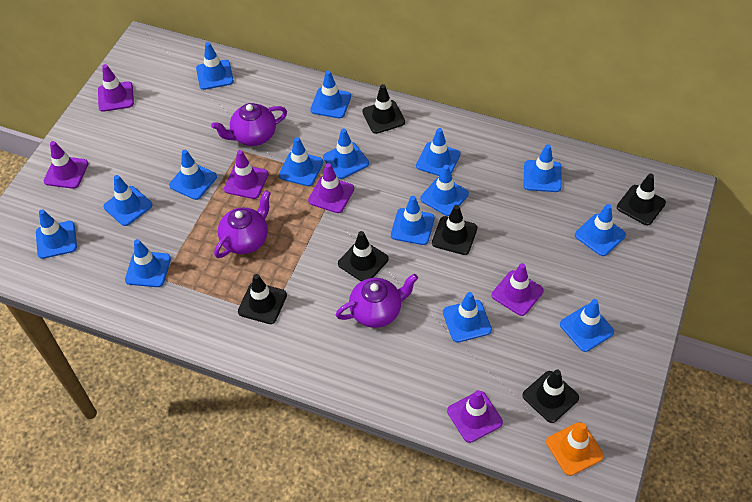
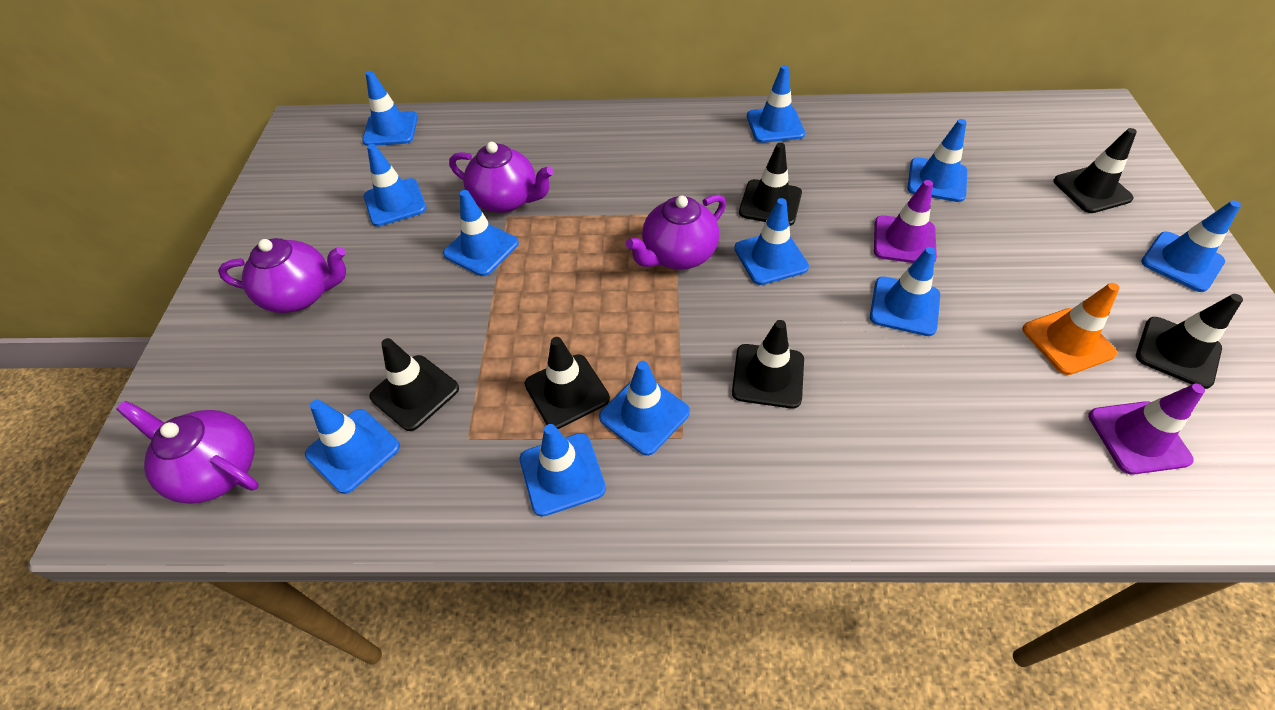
blue traffic cone: 15 -> 11
purple teapot: 3 -> 4
purple traffic cone: 6 -> 2

